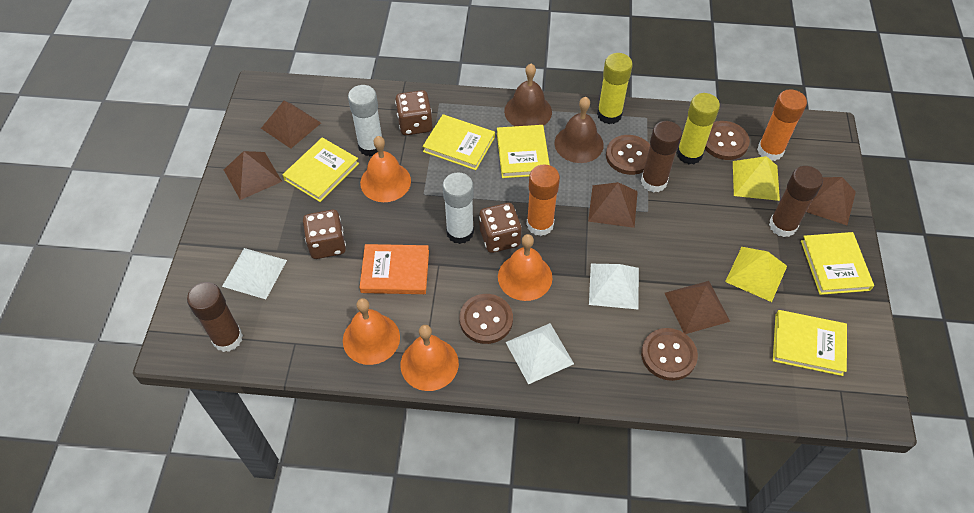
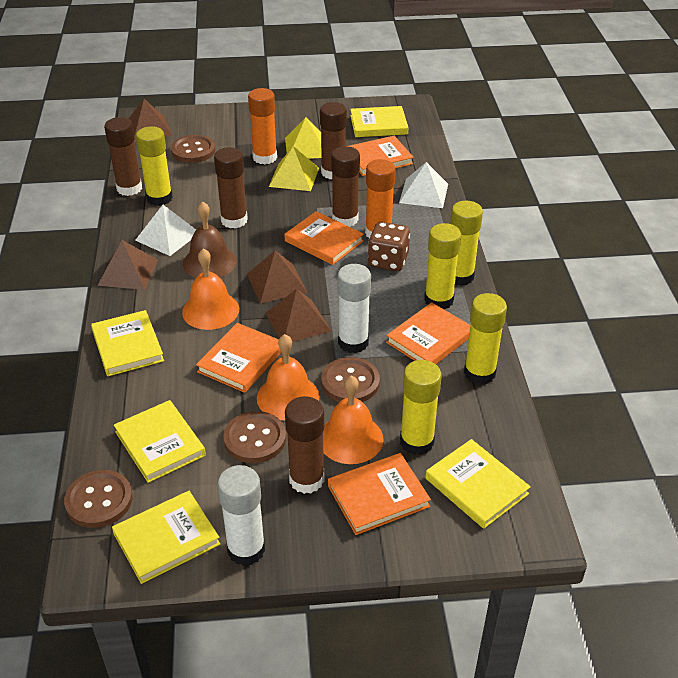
brown bell: 2 -> 1
brown dice: 3 -> 1
brown glue stick: 3 -> 5
brown pyramid: 5 -> 4
orange bell: 4 -> 3
orange book: 1 -> 5
white pyramid: 3 -> 2
yellow glue stick: 2 -> 5

